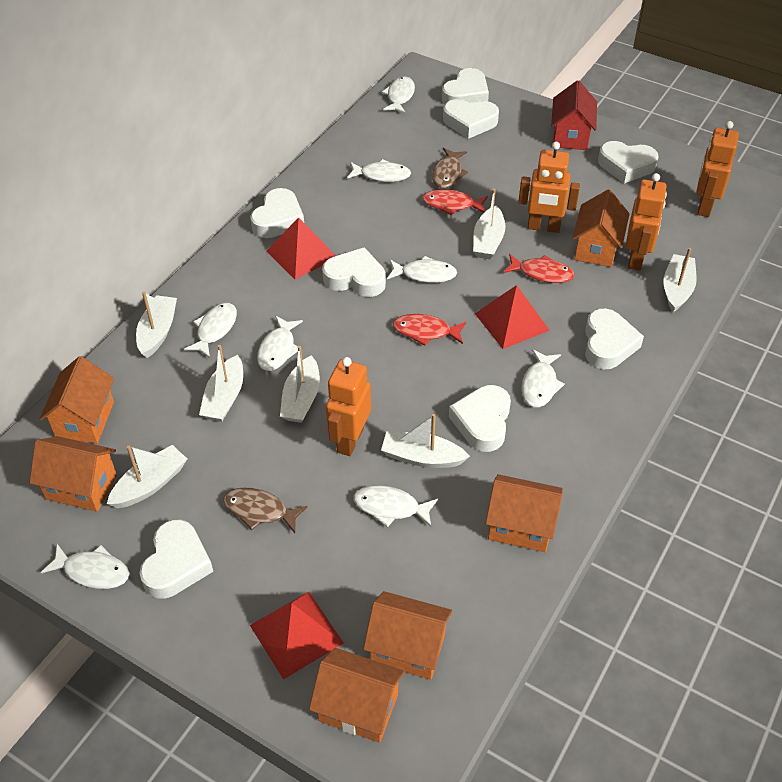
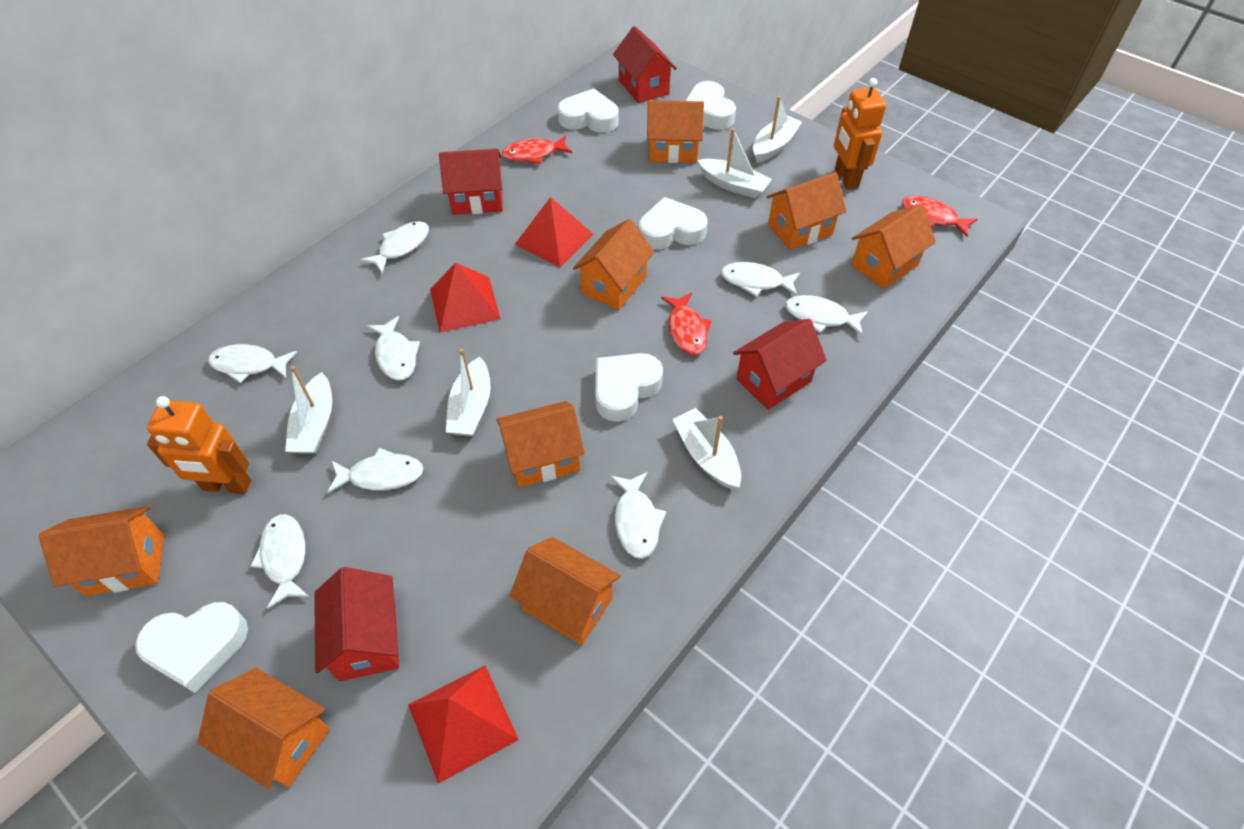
brown fish: 2 -> 0
orange house: 6 -> 8
orange robot: 4 -> 2
red house: 1 -> 4
white boat: 7 -> 5
white heart: 8 -> 5

